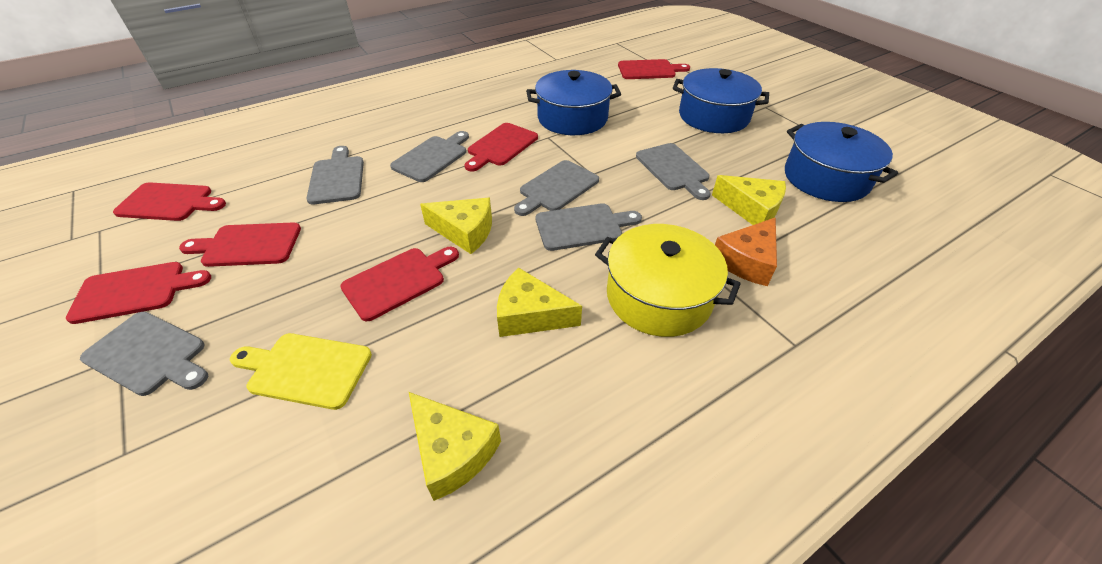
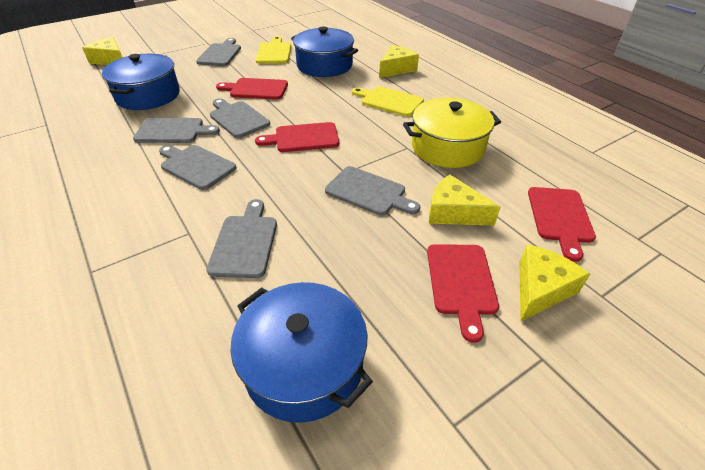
orange cheese: 1 -> 0
red cutting board: 6 -> 4
yellow cutting board: 1 -> 2

